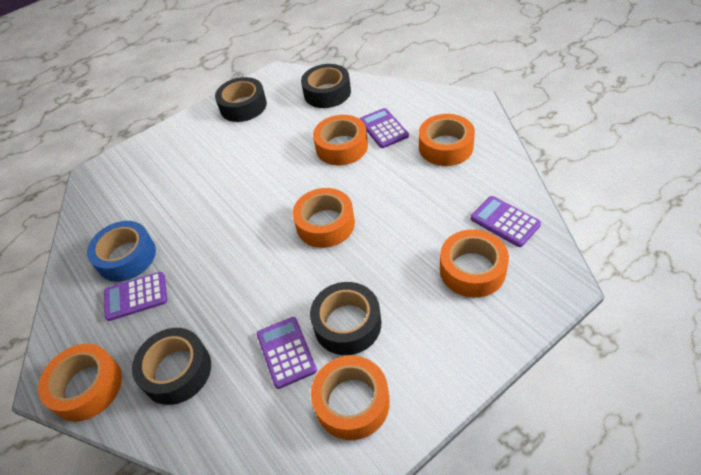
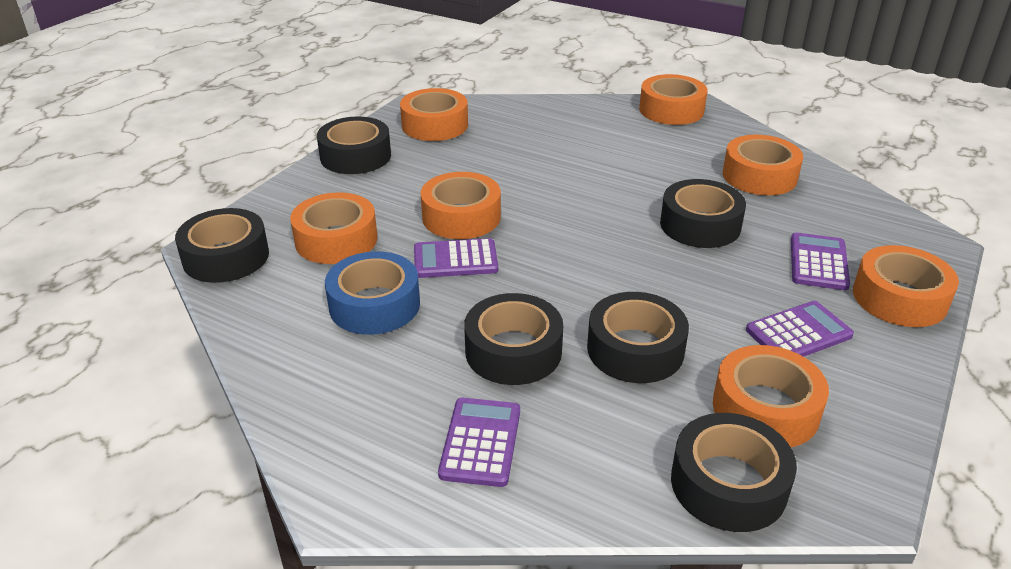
black tape: 4 -> 6
orange tape: 6 -> 7

